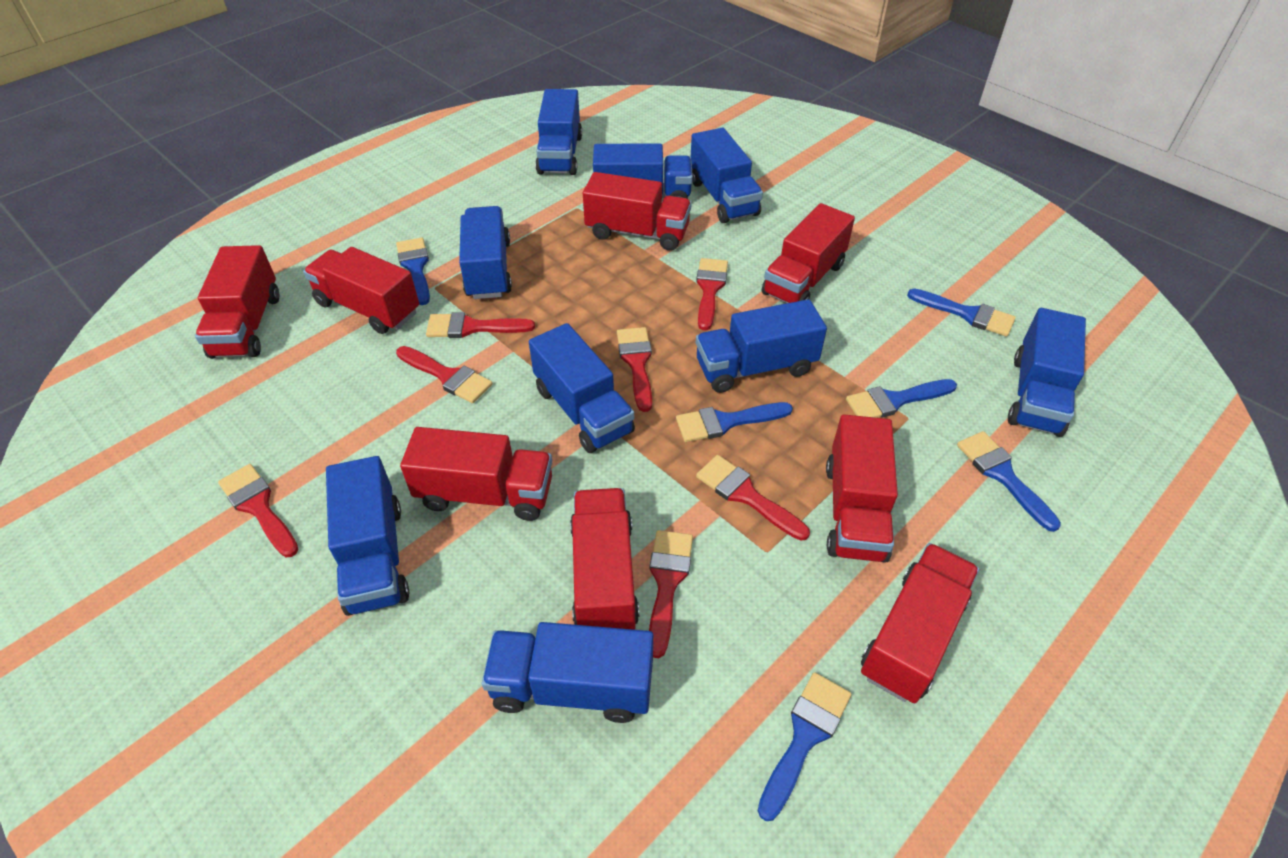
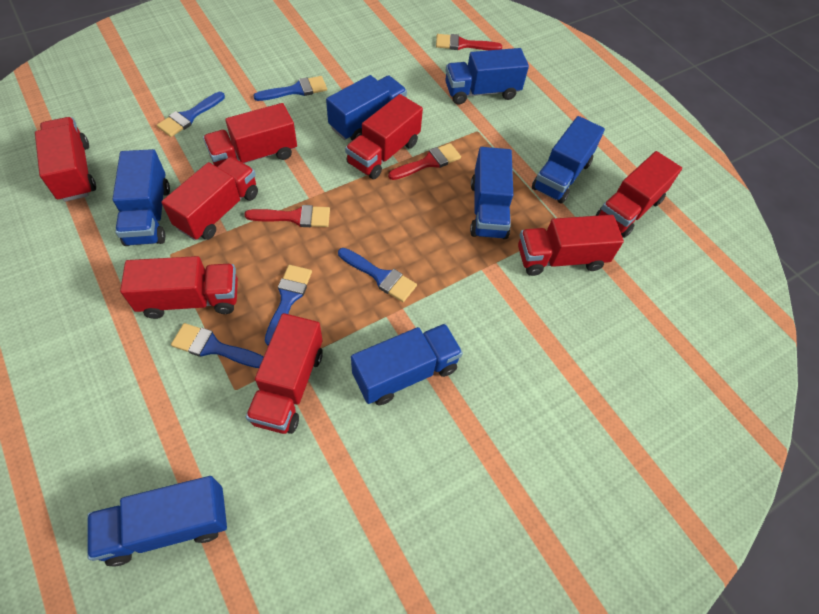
blue brush: 6 -> 5
blue truck: 9 -> 7
red brush: 7 -> 3

